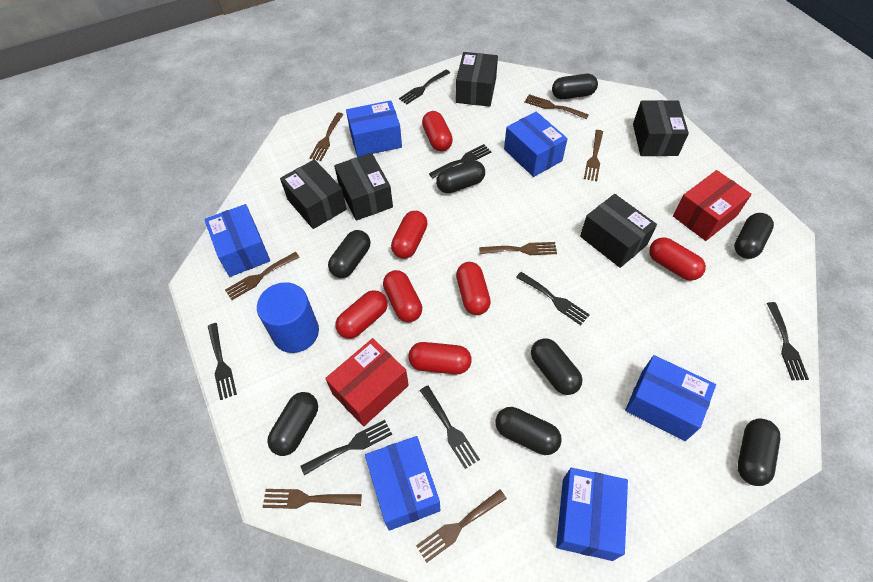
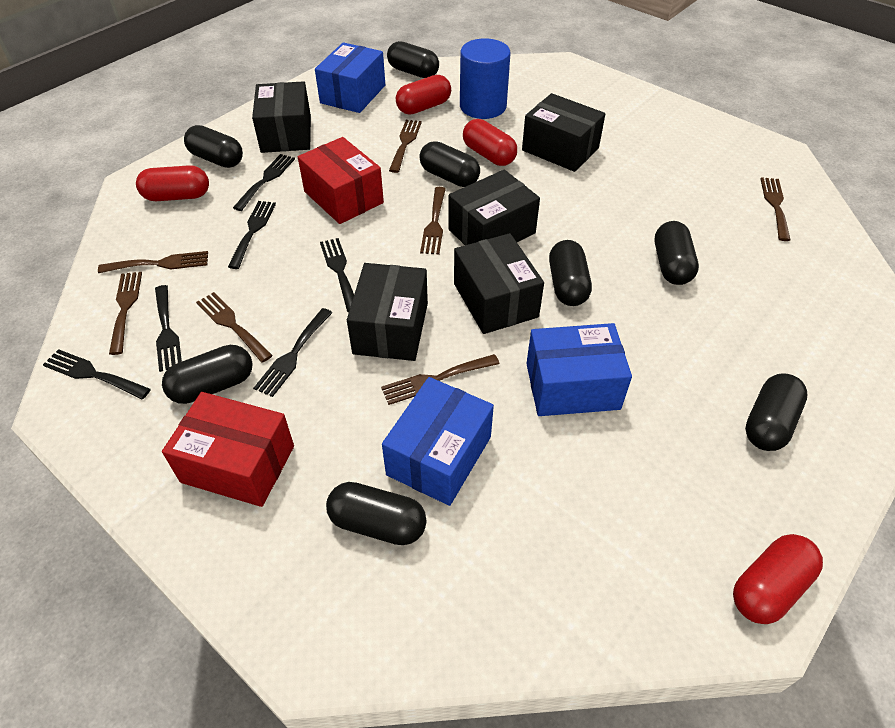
black fork: 7 -> 6
blue box: 6 -> 3
red capsule: 7 -> 4

